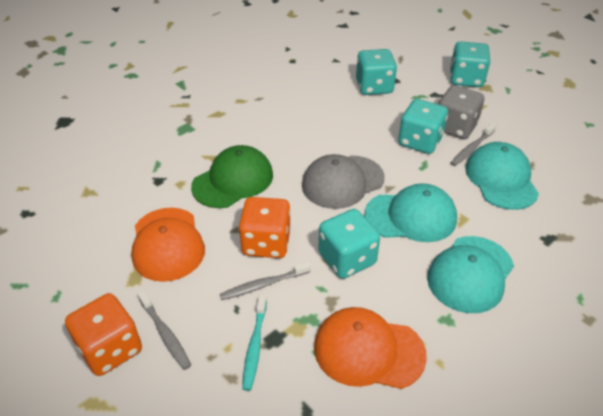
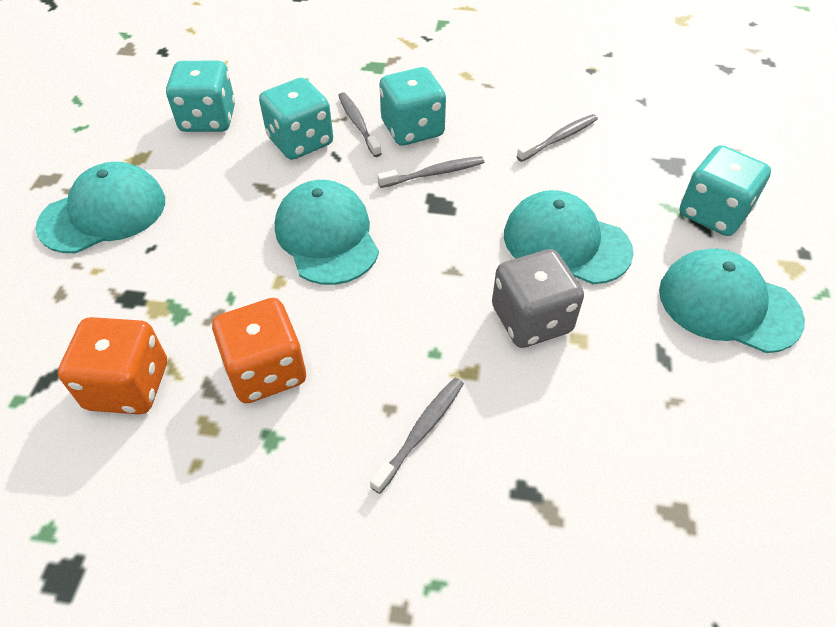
green cap: 1 -> 0
grey cap: 1 -> 0
grey toothbrush: 3 -> 4
orange cap: 2 -> 0
turquoise cap: 3 -> 4
turquoise toothbrush: 1 -> 0

